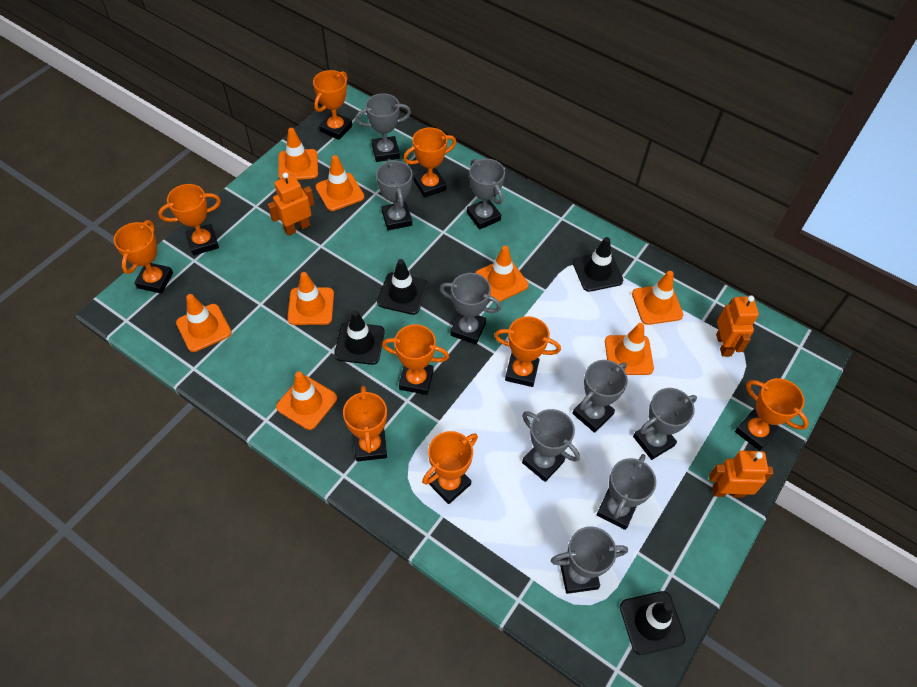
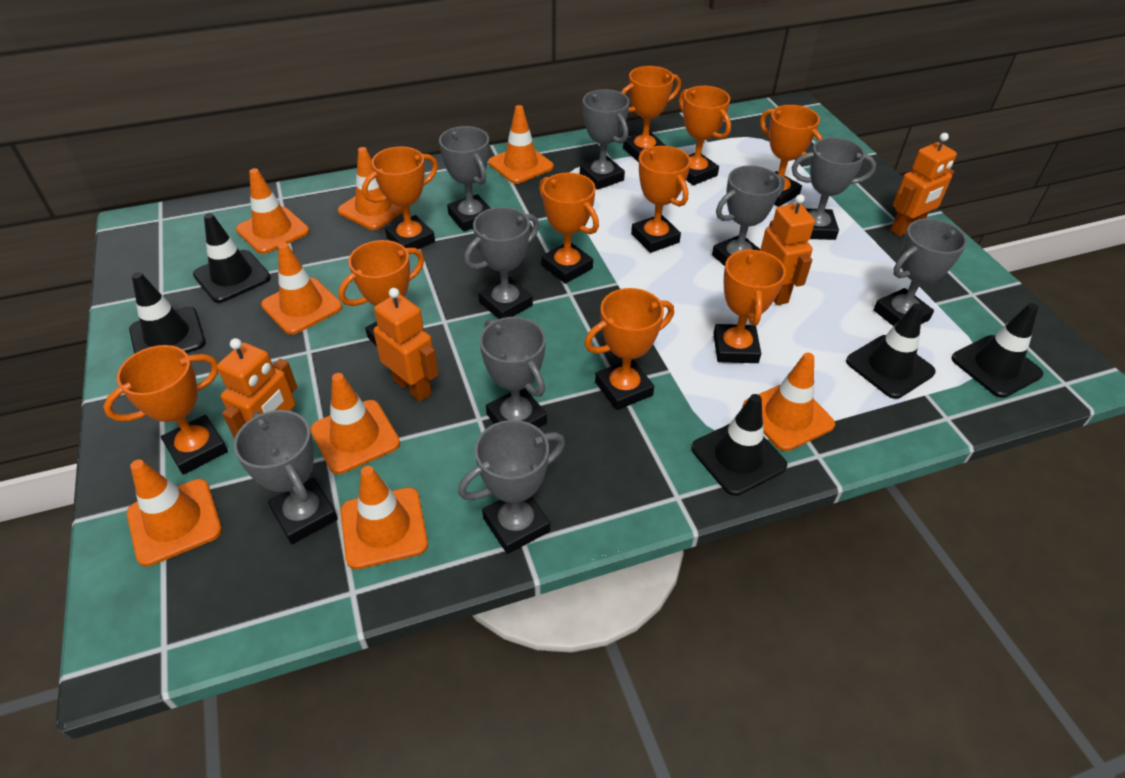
black traffic cone: 4 -> 5
orange robot: 3 -> 4
orange trophy: 9 -> 10

